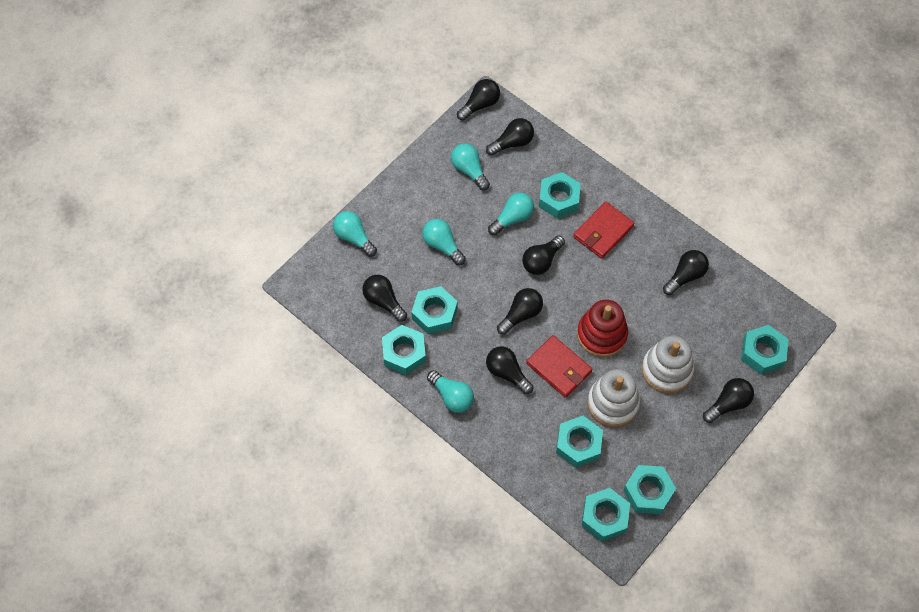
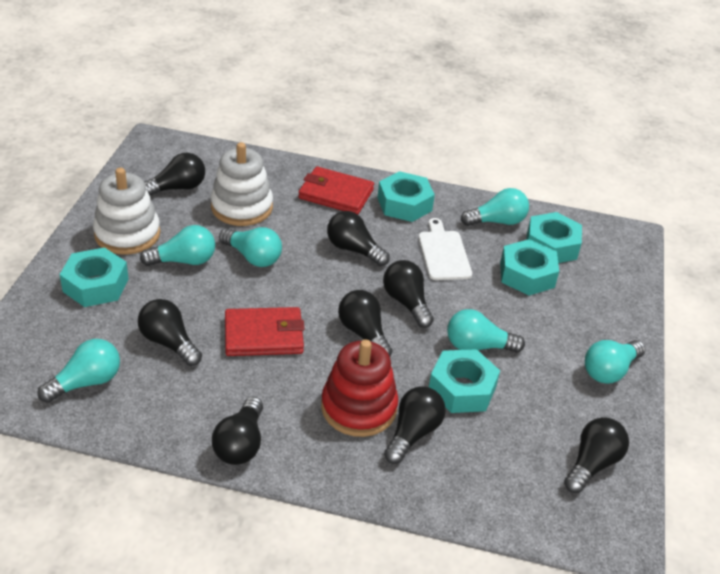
turquoise light bulb: 5 -> 6
turquoise nut: 7 -> 5
white cutting board: 0 -> 1

